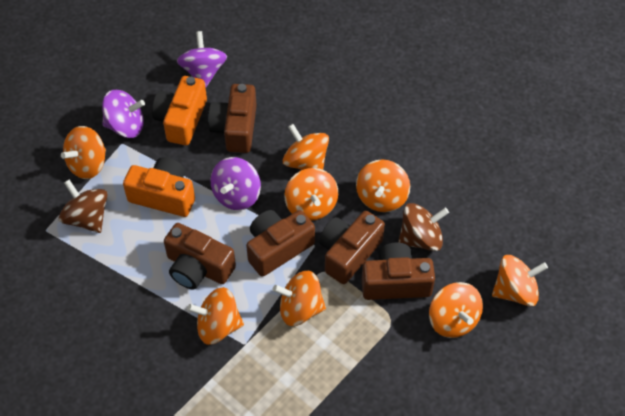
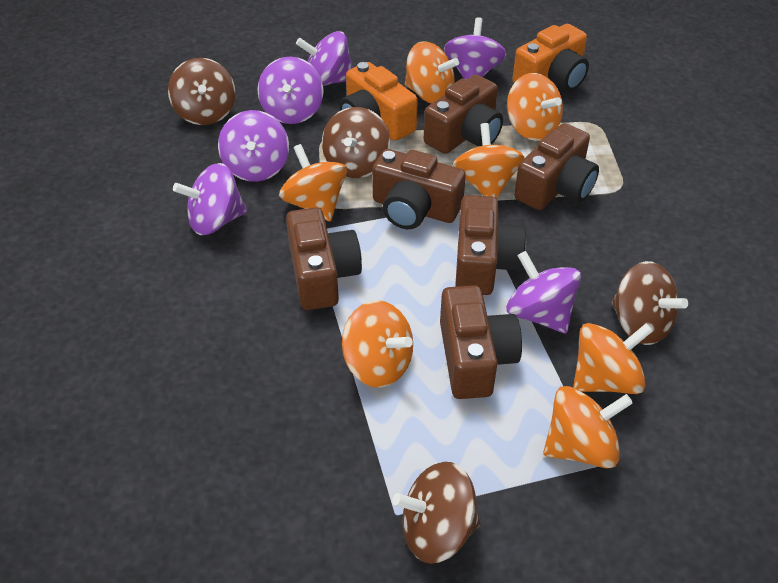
brown camera: 5 -> 6
brown spinning top: 2 -> 4
orange spinning top: 8 -> 7
purple spinning top: 3 -> 6

